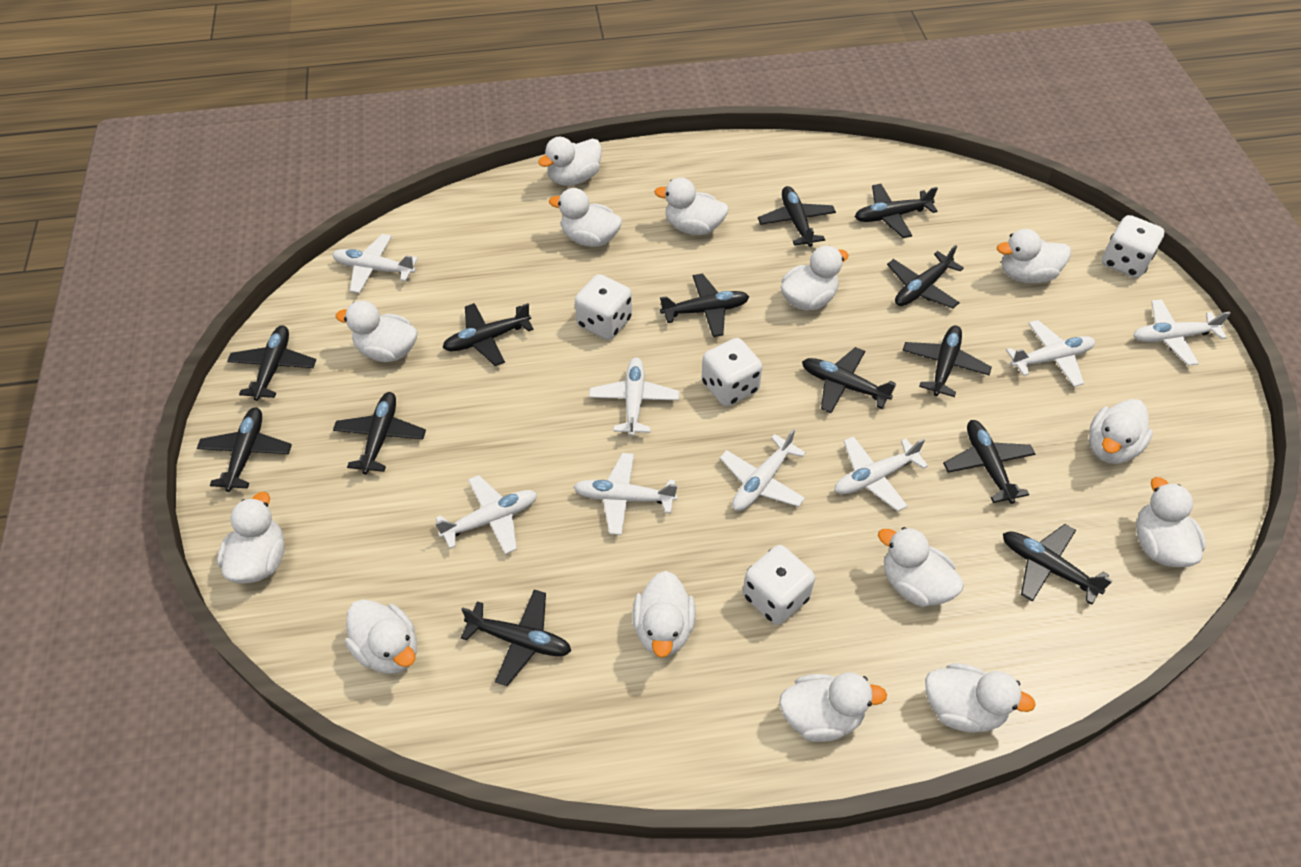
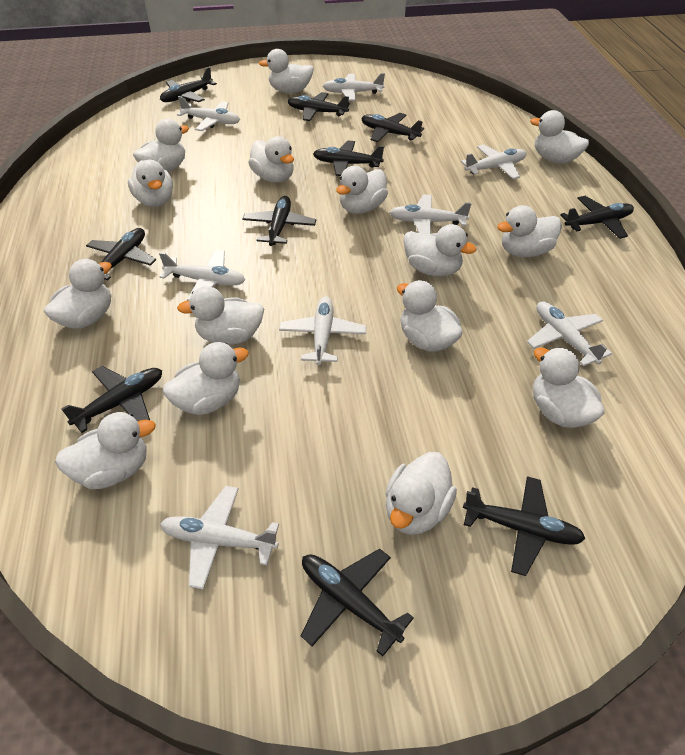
black plane: 13 -> 10
white dice: 4 -> 0
white duck: 14 -> 15

